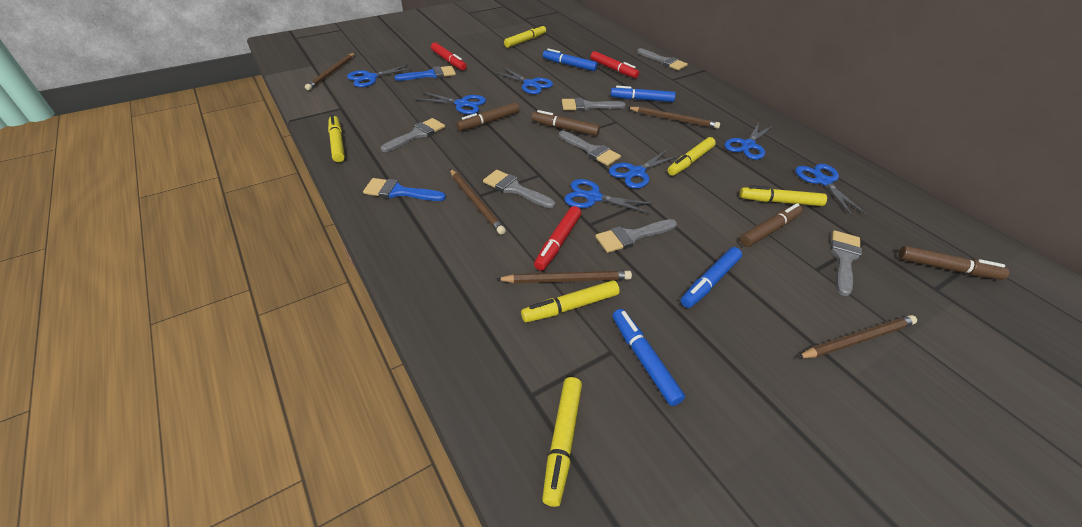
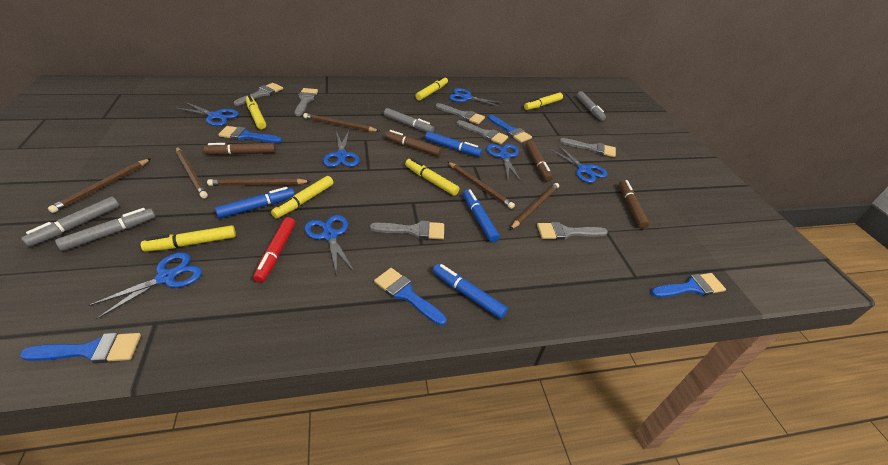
blue brush: 2 -> 5
brown pencil: 5 -> 6
grey marker: 0 -> 4
red marker: 3 -> 1

